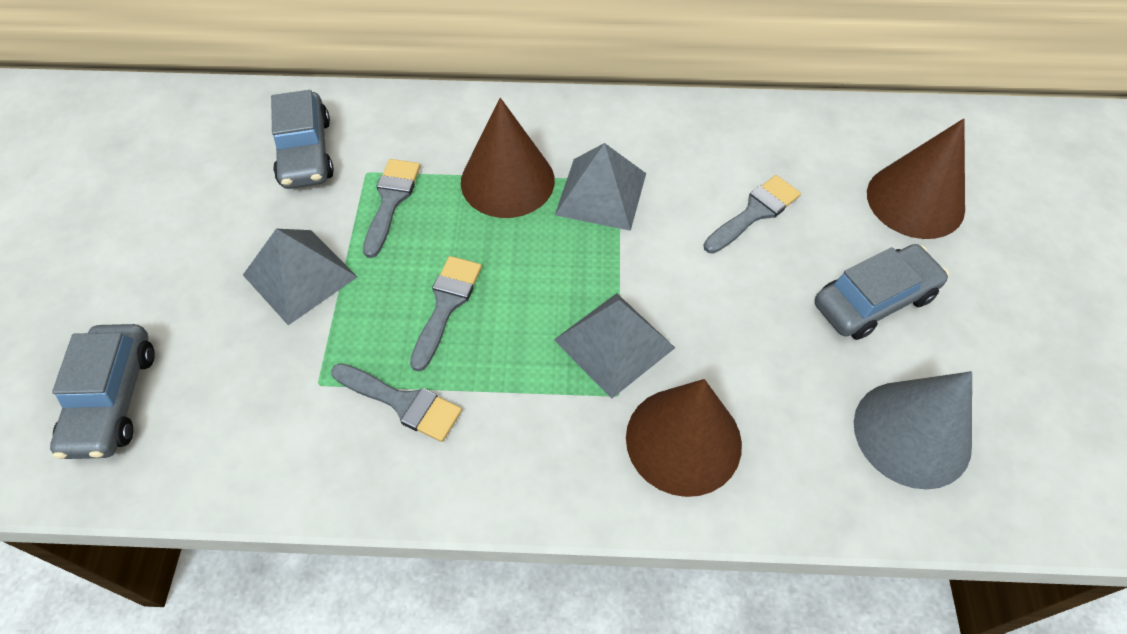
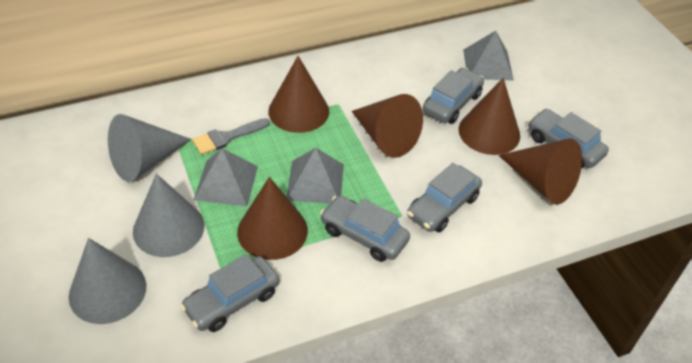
brown cone: 3 -> 5
grey brush: 4 -> 1
grey car: 3 -> 5
grey cone: 1 -> 3

